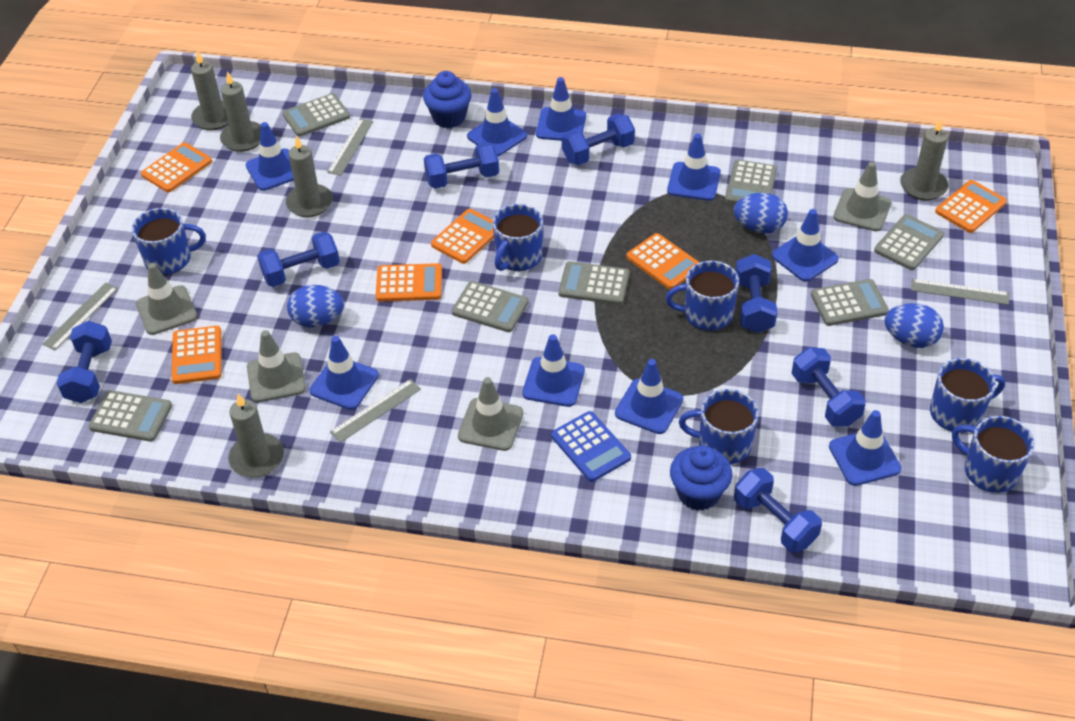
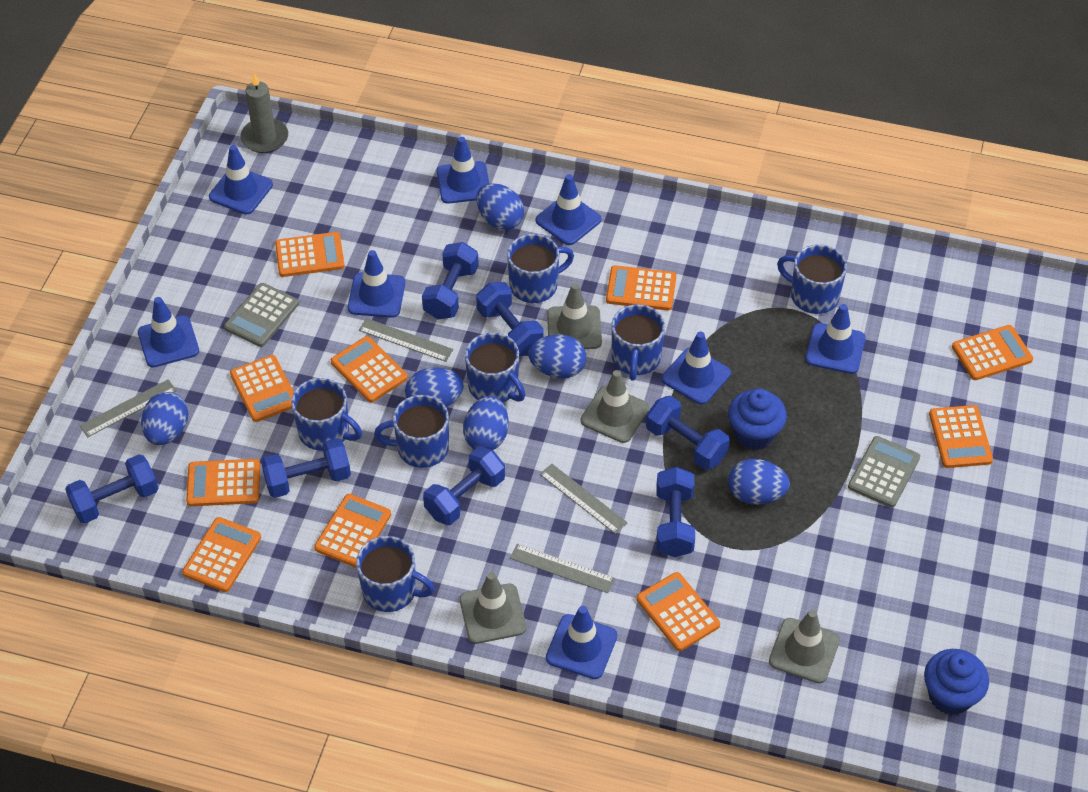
blue calculator: 1 -> 0
blue egg: 3 -> 6
blue mug: 6 -> 7
blue traffic cone: 9 -> 8
grey calculator: 7 -> 2
grey candle: 5 -> 1
orange calculator: 6 -> 10

